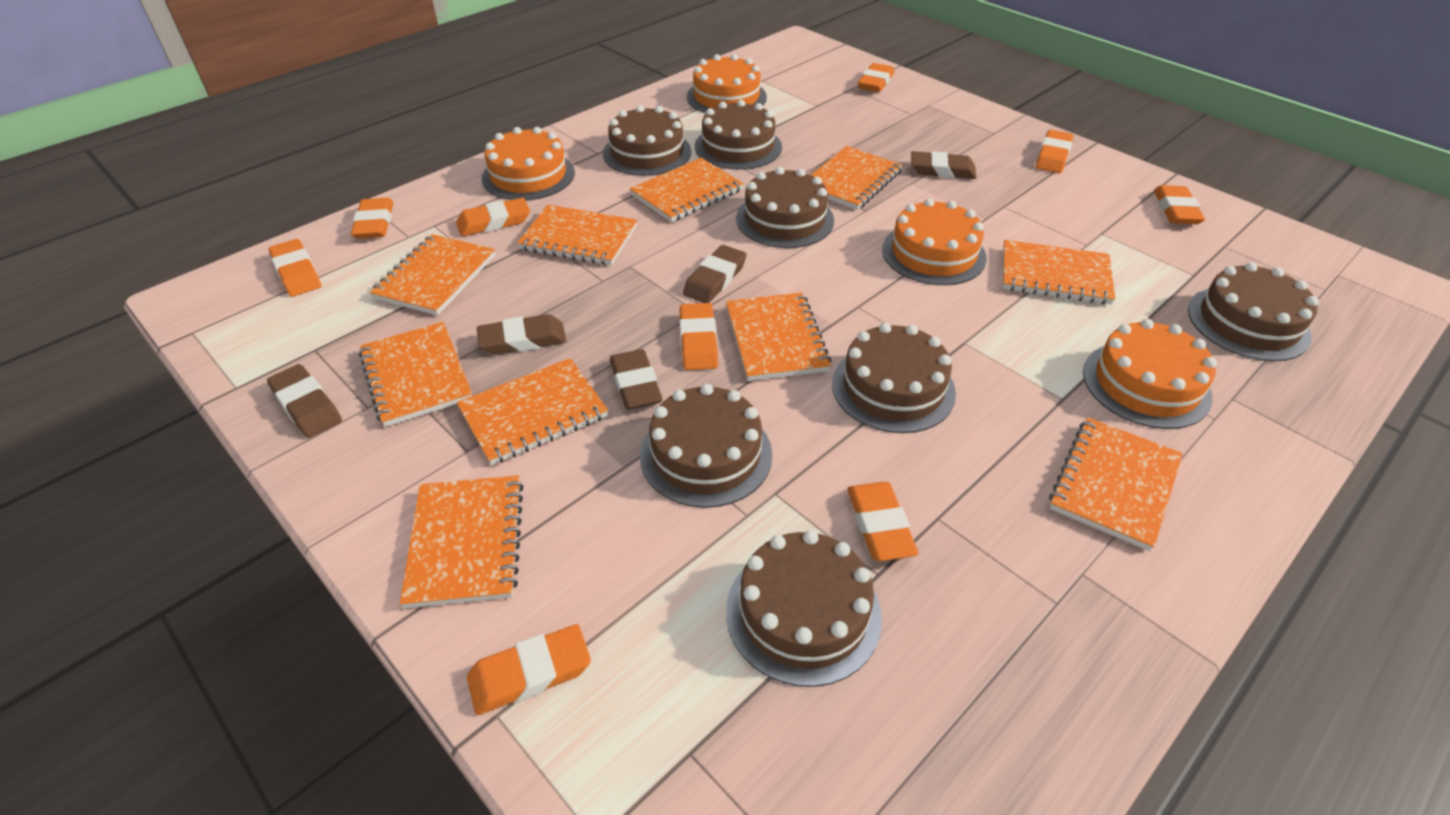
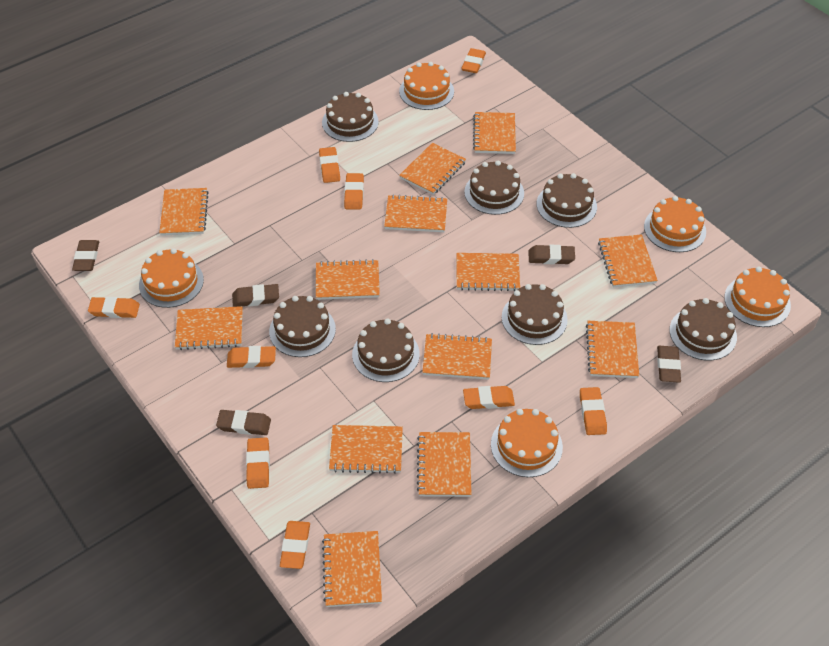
orange cake: 4 -> 5
orange notebook: 10 -> 13

